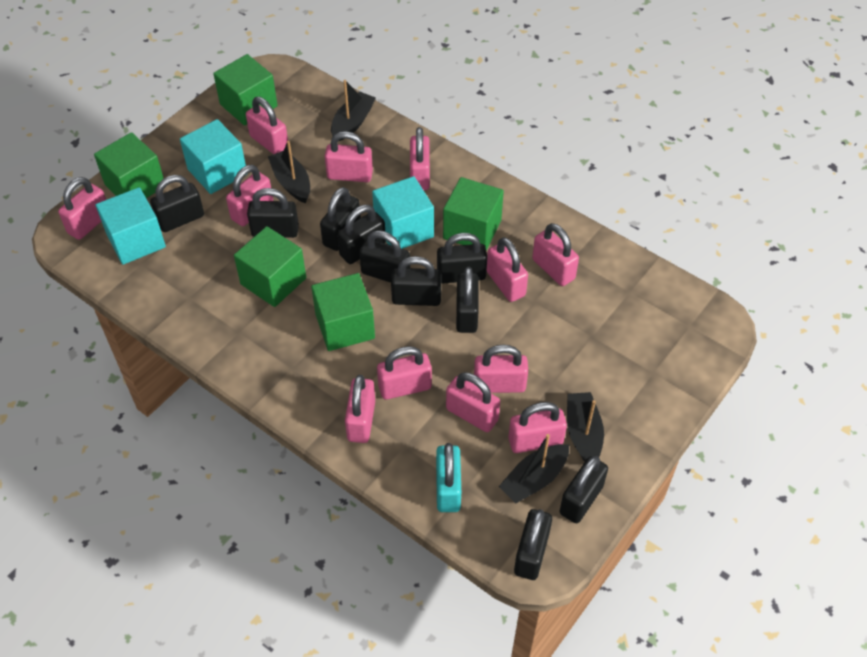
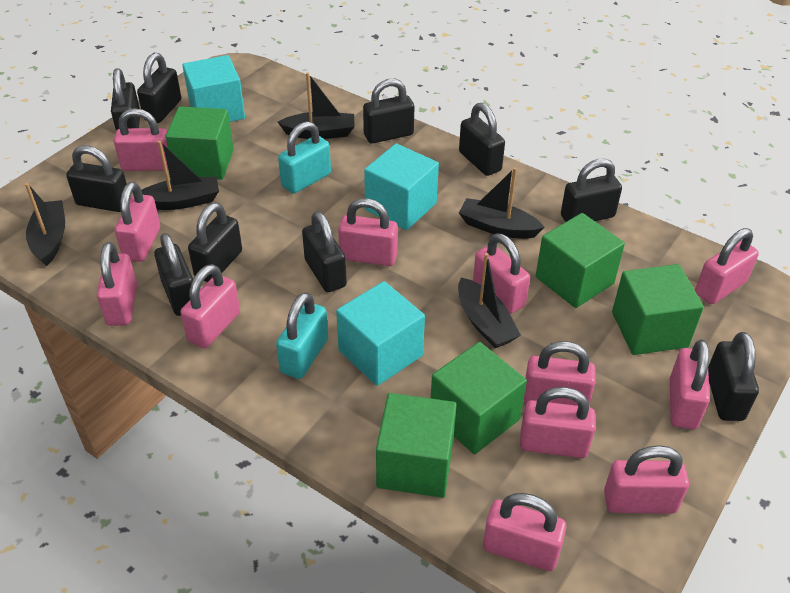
black boat: 4 -> 5
turquoise padlock: 1 -> 2

